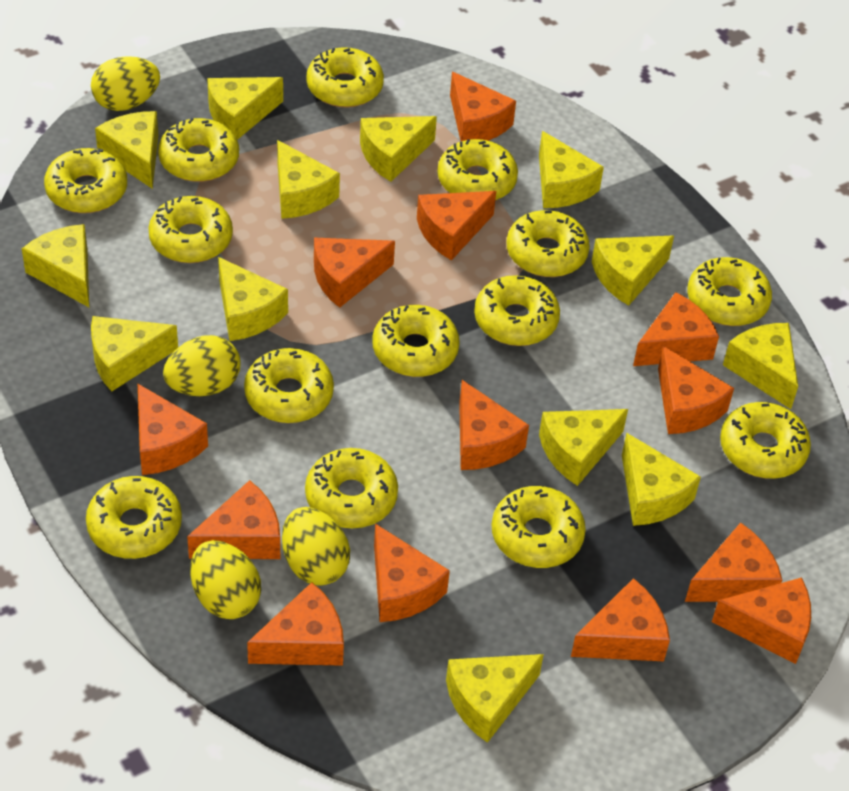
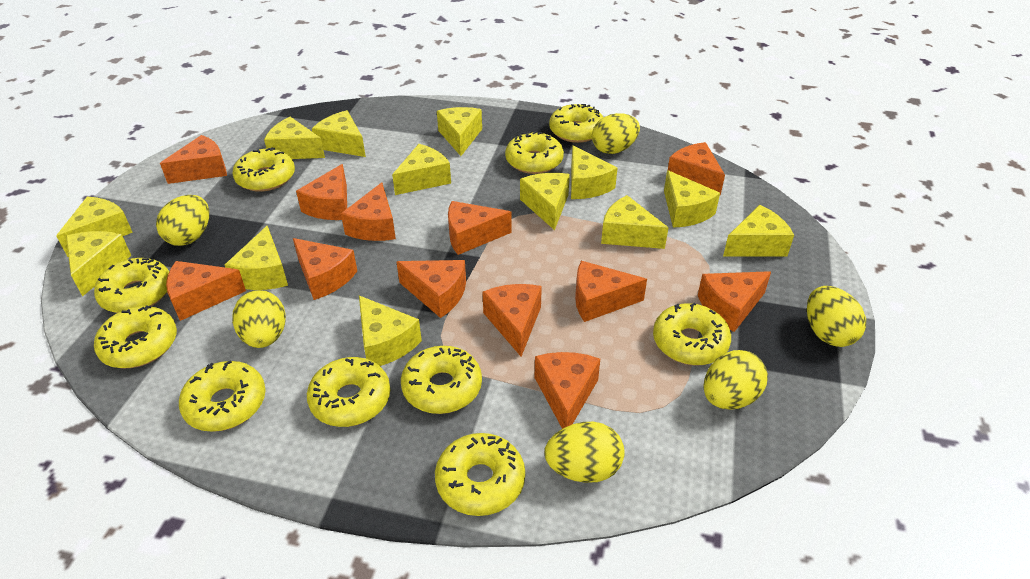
orange cheese: 13 -> 12
yellow donut: 14 -> 10
yellow egg: 4 -> 6

